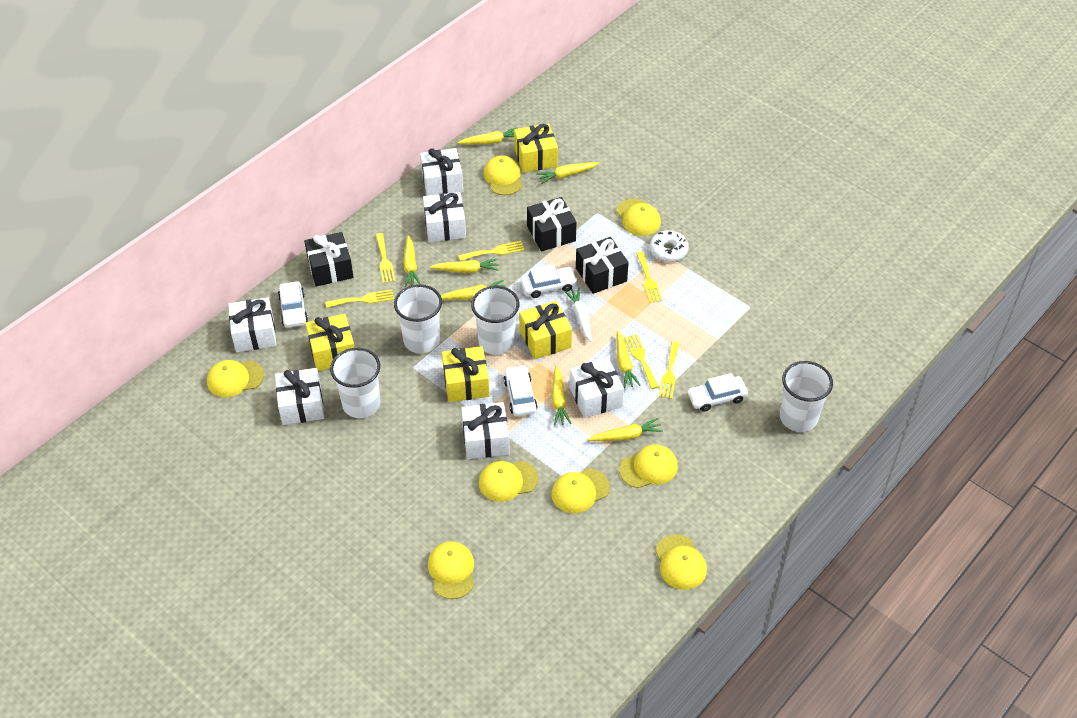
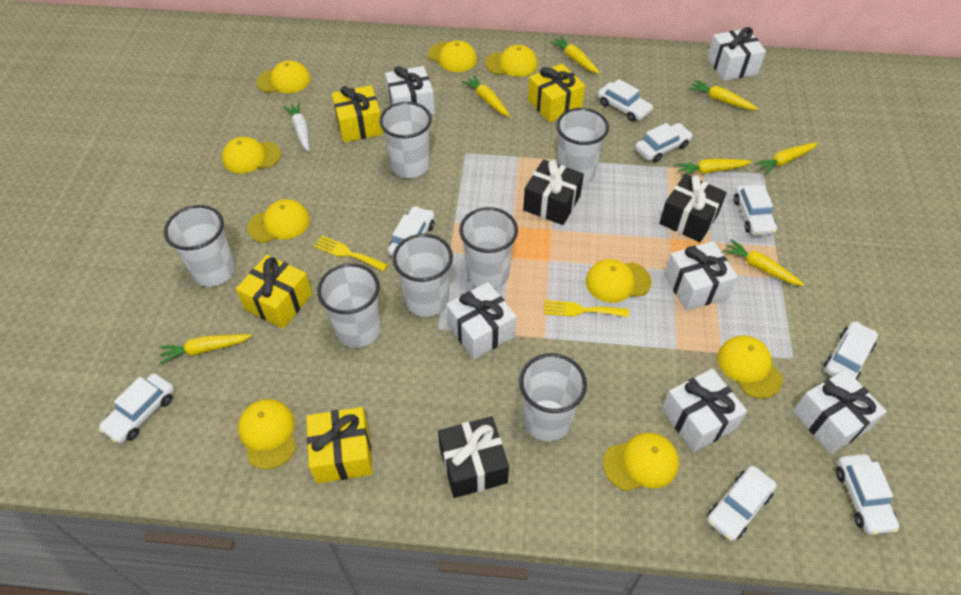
white car: 4 -> 8
white cup: 4 -> 7
white donut: 1 -> 0
yellow cap: 8 -> 9
yellow carrot: 8 -> 7
yellow fork: 6 -> 2

